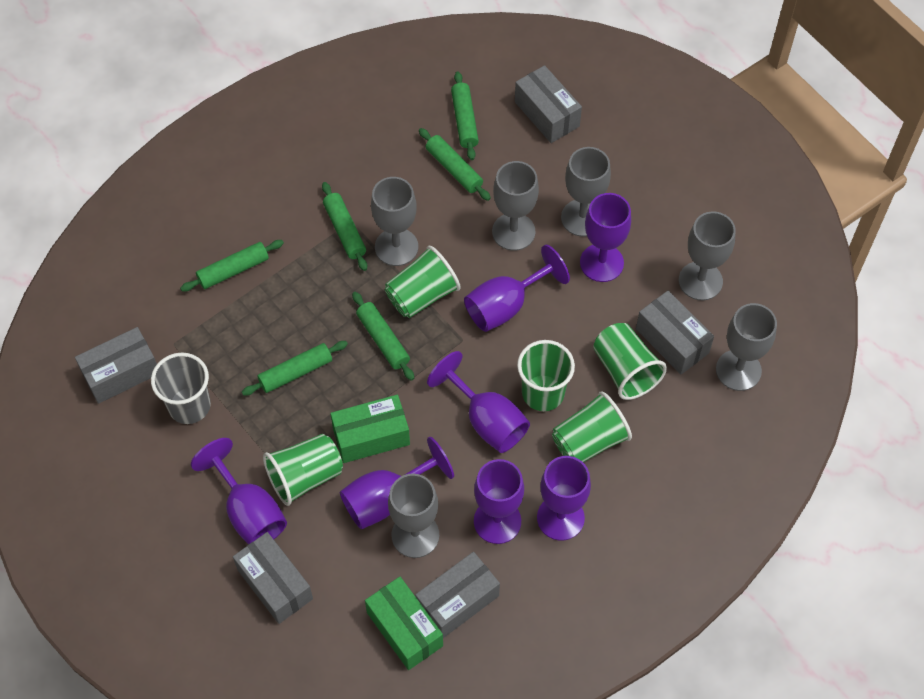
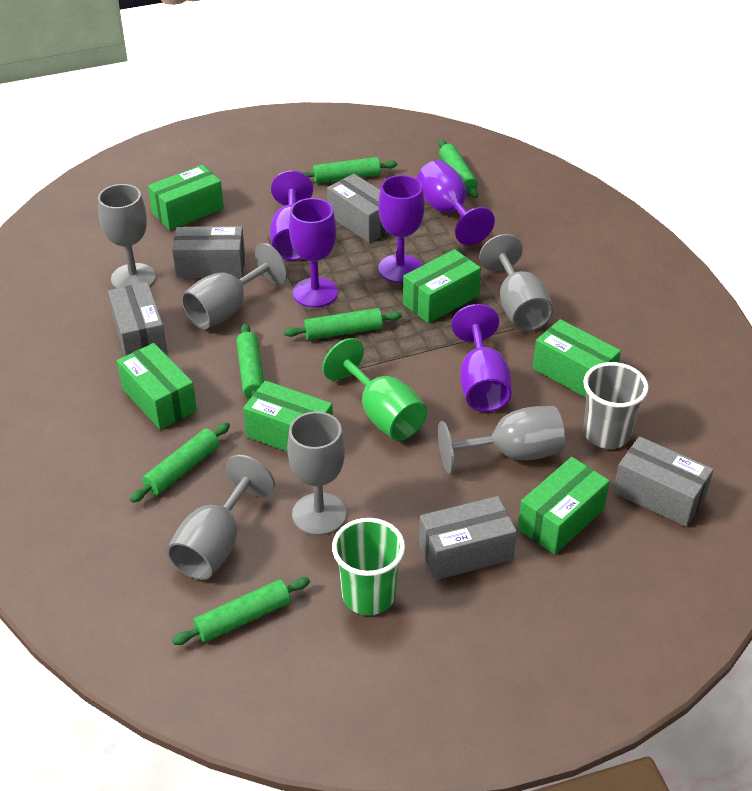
green box: 2 -> 6
green cup: 5 -> 1
green goblet: 0 -> 1
purple goblet: 7 -> 5

